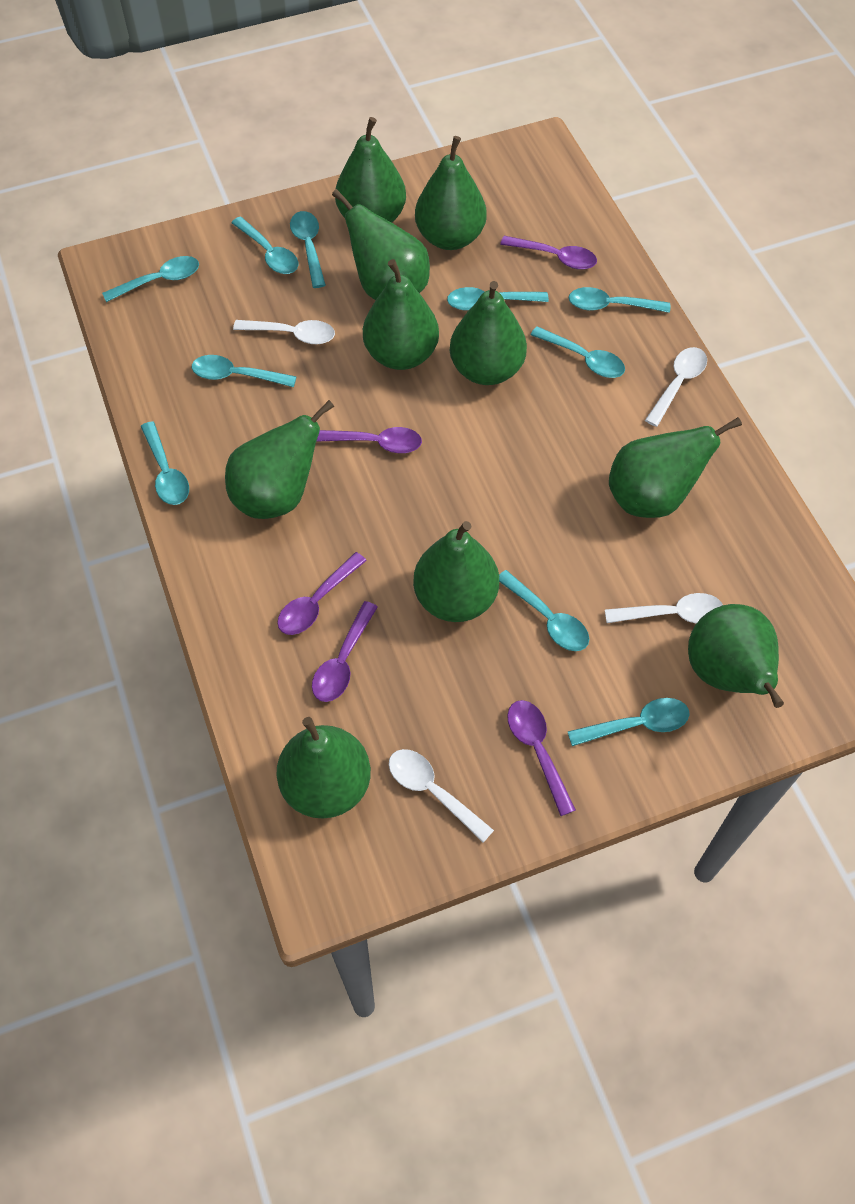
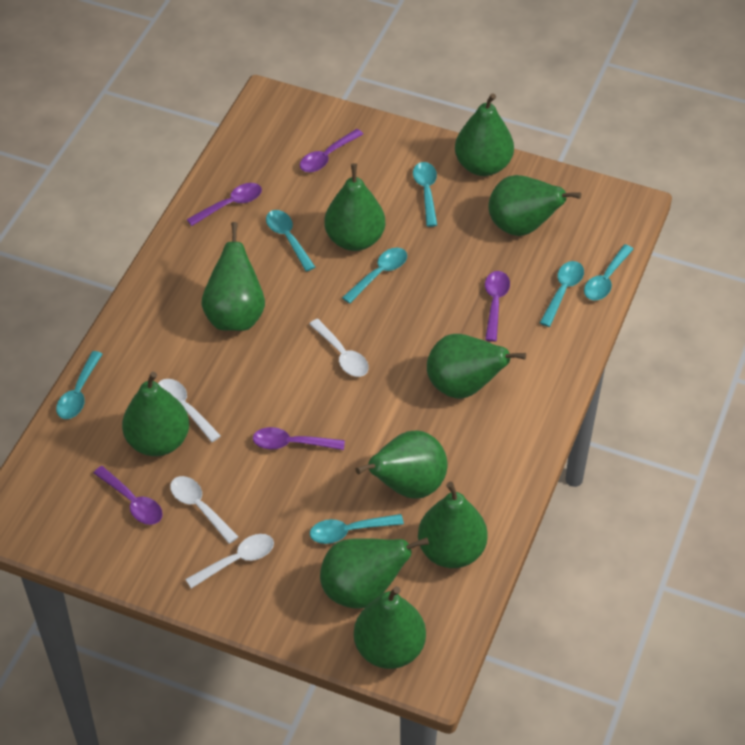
turquoise spoon: 10 -> 7

